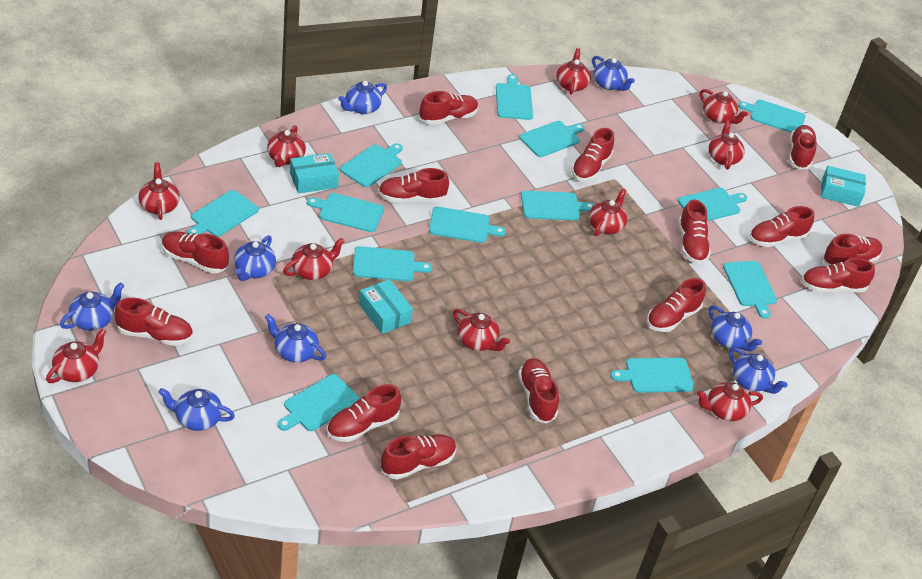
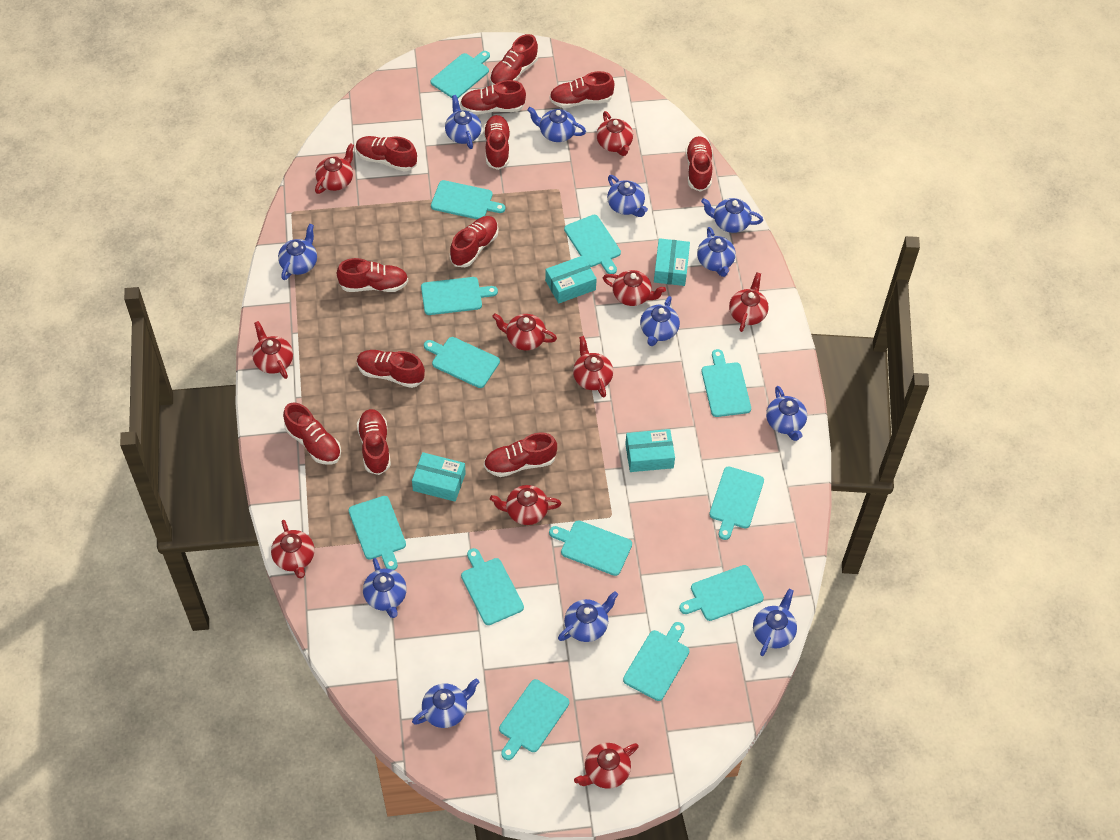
blue teapot: 8 -> 12
red shoe: 14 -> 12
turquoise box: 3 -> 4

